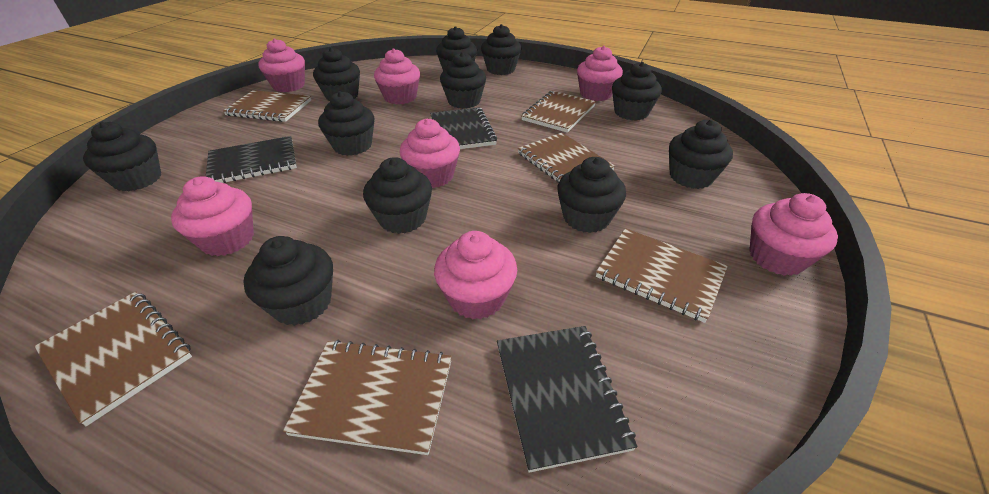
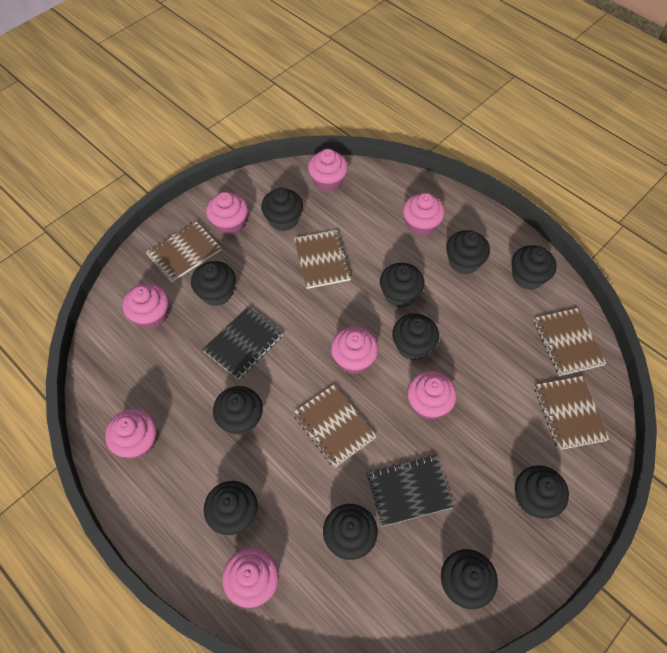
black notebook: 3 -> 2
brown notebook: 6 -> 5
pink cupcake: 7 -> 8

